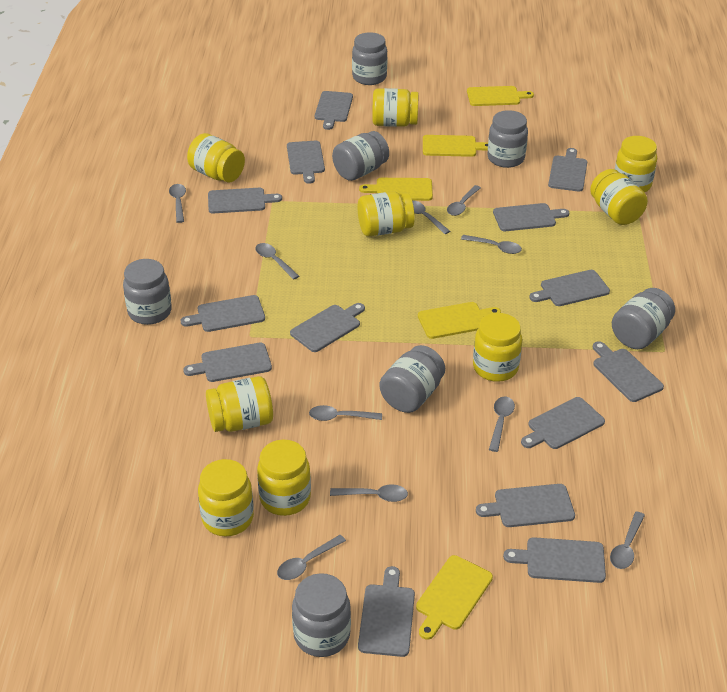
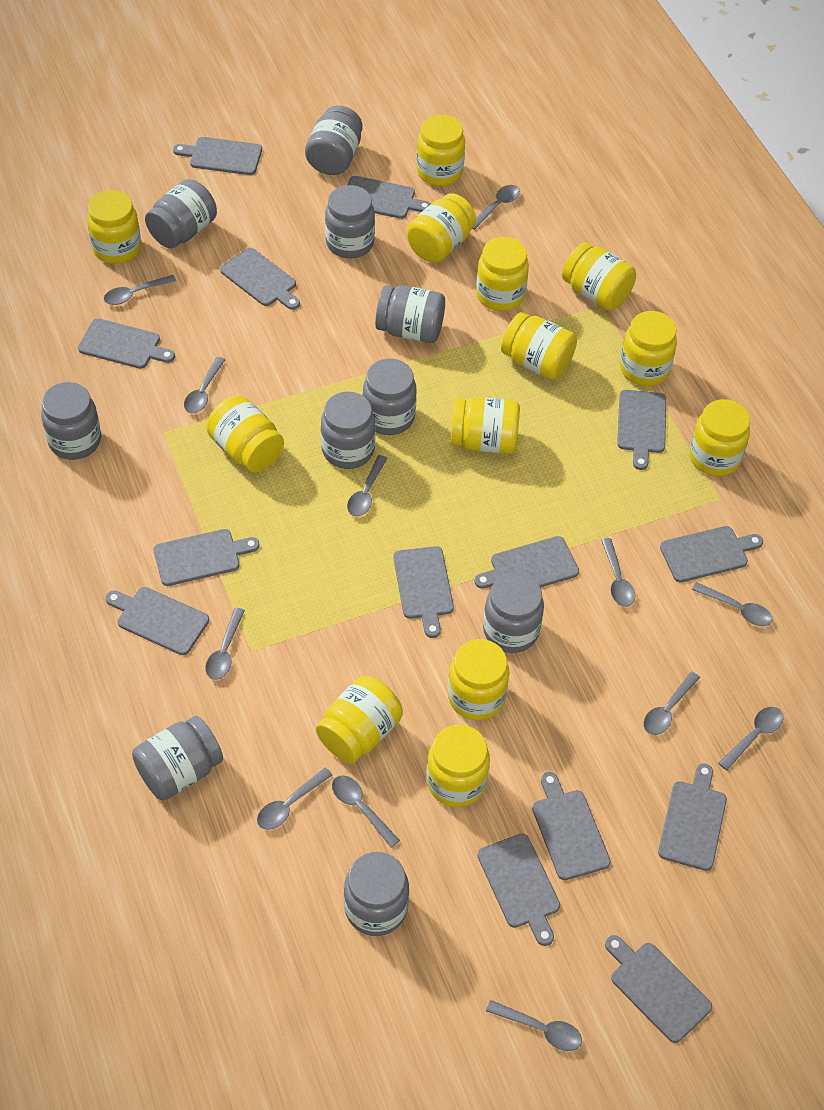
grey jar: 7 -> 10
grey spoon: 10 -> 12
yellow cutting board: 5 -> 0
yellow jar: 9 -> 13

